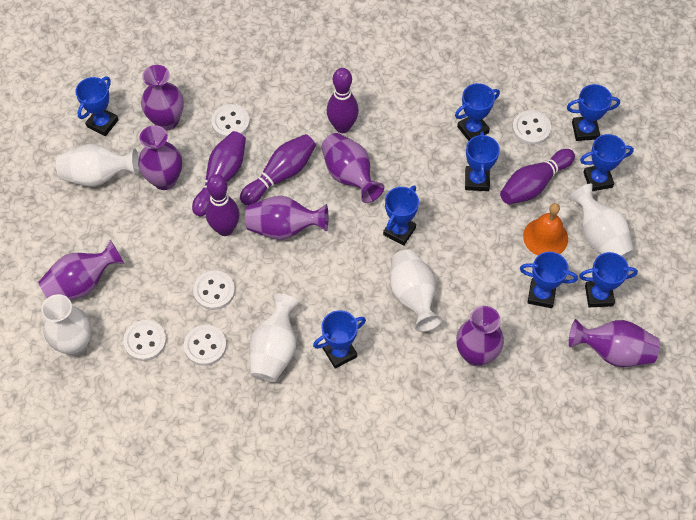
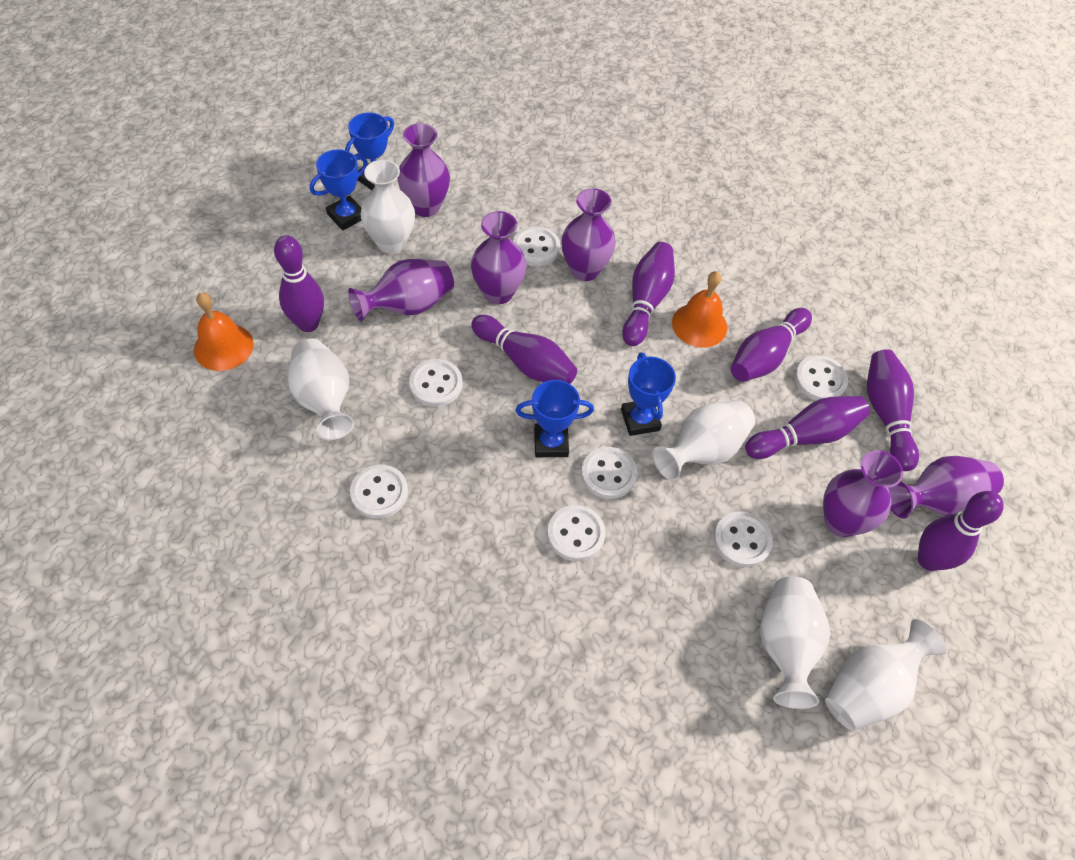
blue trophy: 9 -> 4
orange bell: 1 -> 2
purple bowling pin: 5 -> 7
purple vase: 7 -> 6
white button: 5 -> 7

